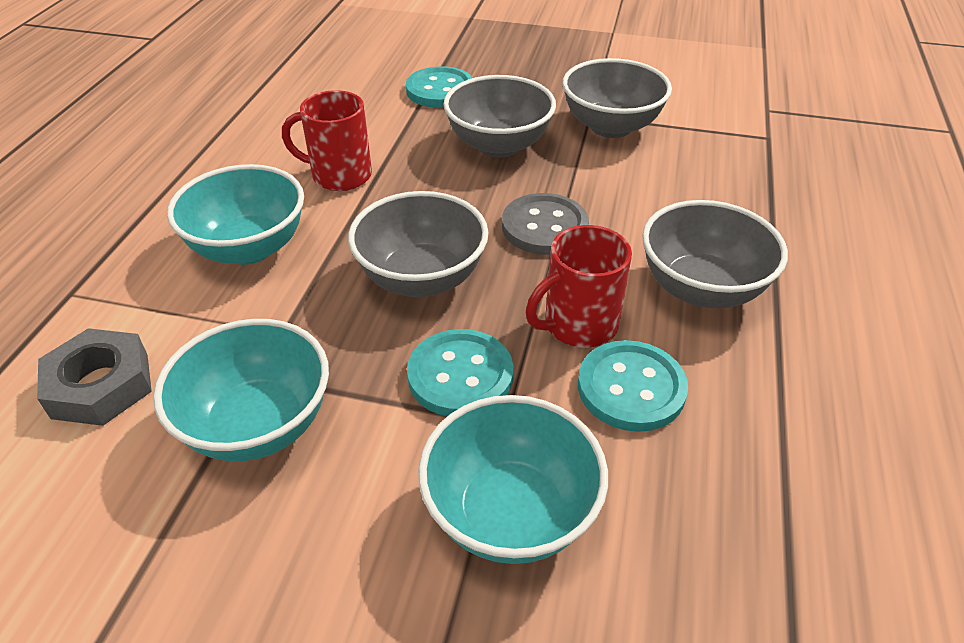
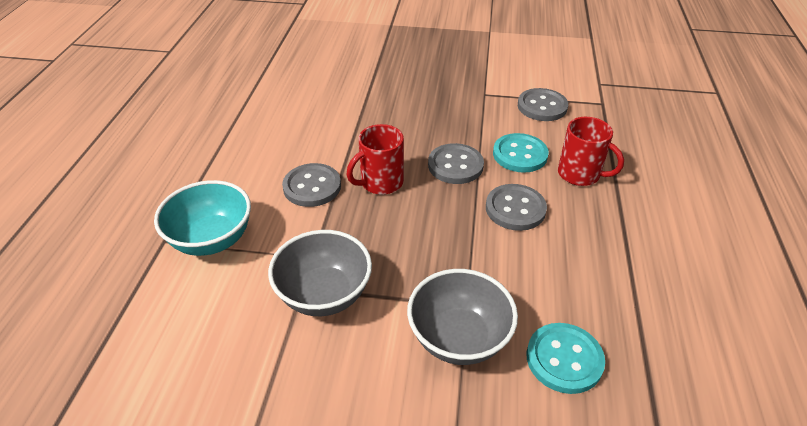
grey bowl: 4 -> 2
grey button: 1 -> 4
grey nut: 1 -> 0
turquoise bowl: 3 -> 1
turquoise button: 3 -> 2

